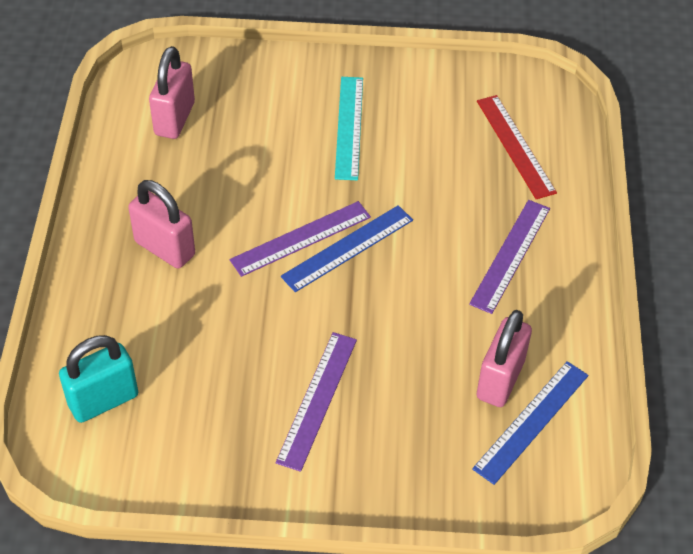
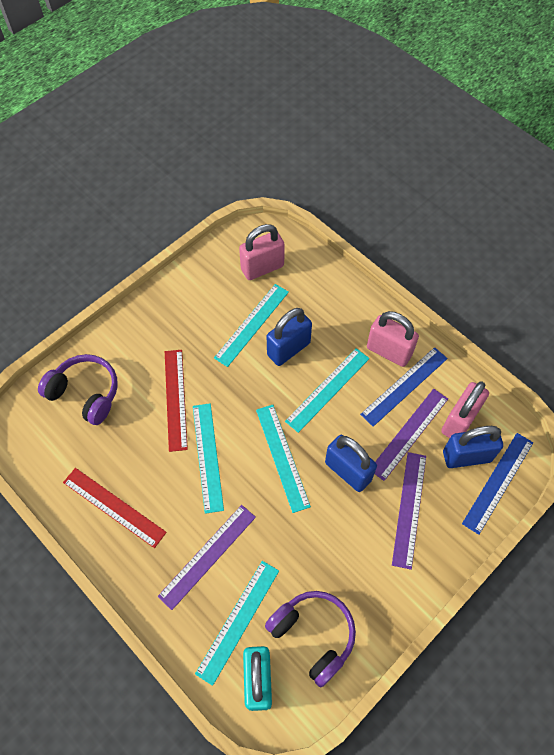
blue padlock: 0 -> 3
purple headphones: 0 -> 2
red ruler: 1 -> 2
turquoise ruler: 1 -> 5

